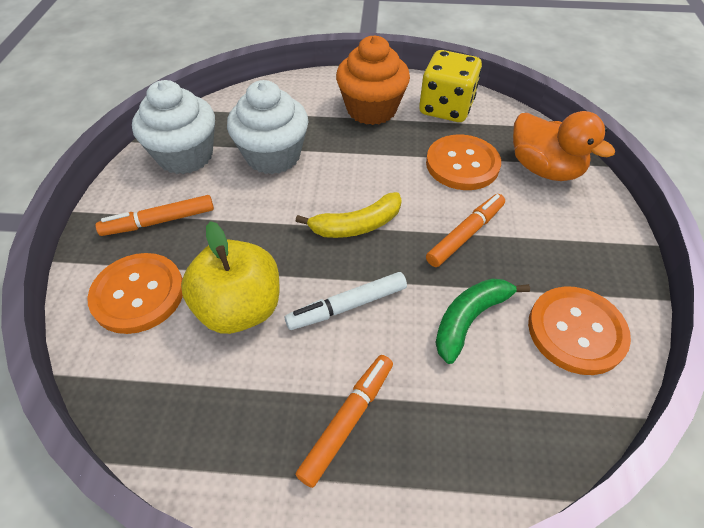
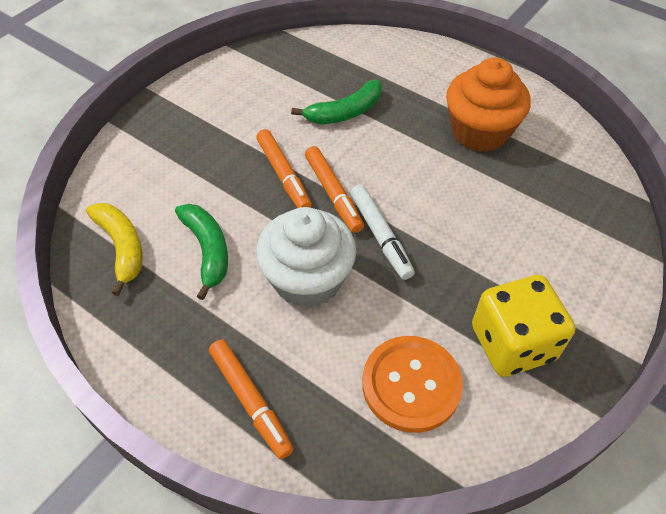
green banana: 1 -> 2
orange button: 3 -> 1
orange duck: 1 -> 0
white cupcake: 2 -> 1
yellow apple: 1 -> 0

